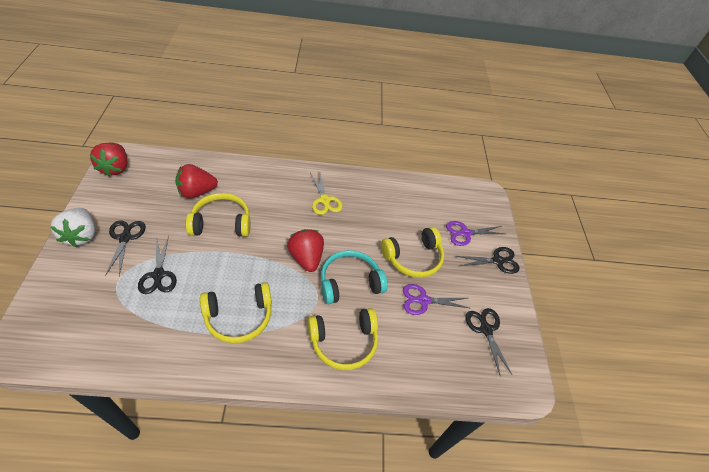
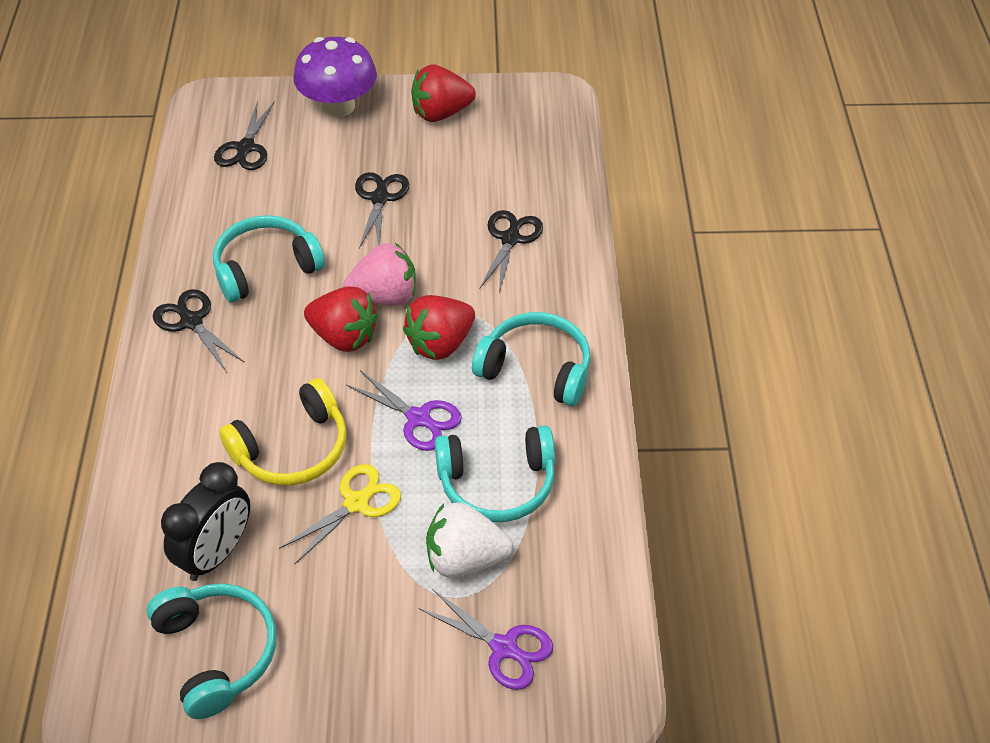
black clock: 0 -> 1
pink strawberry: 0 -> 1
purple mushroom: 0 -> 1
turquoise headphones: 1 -> 4
yellow headphones: 4 -> 1

